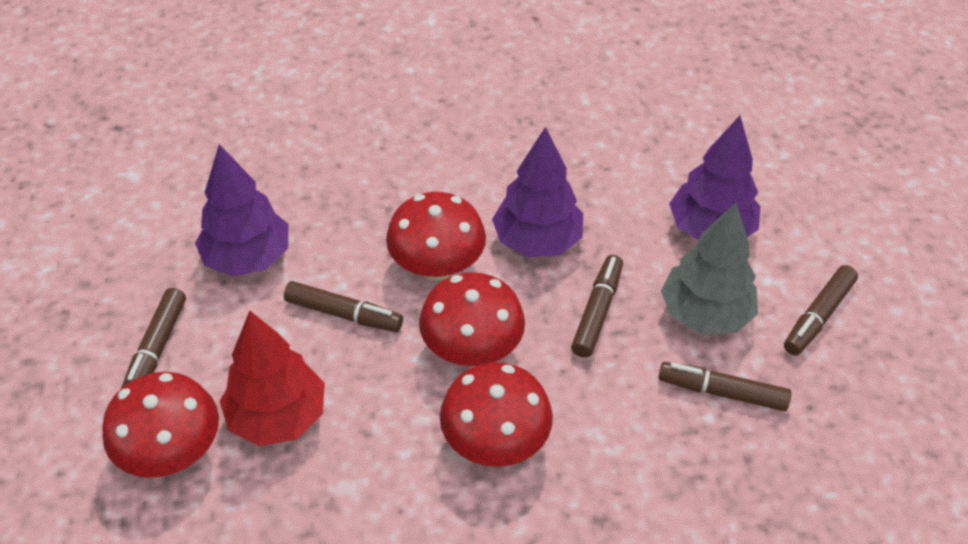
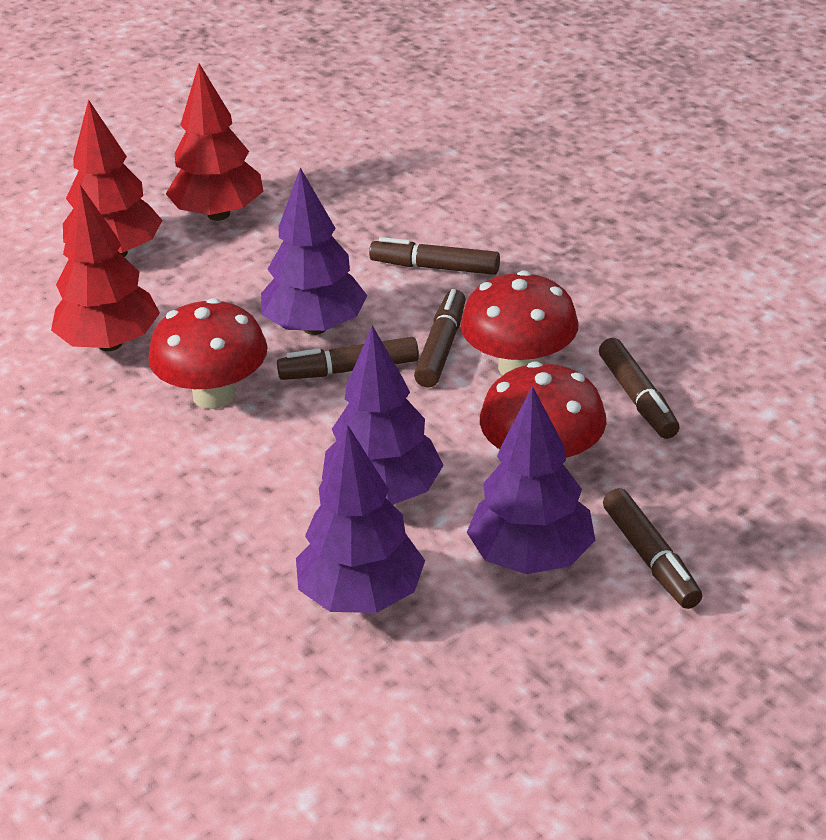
grey tree: 1 -> 0
purple tree: 3 -> 4
red mushroom: 4 -> 3
red tree: 1 -> 3

